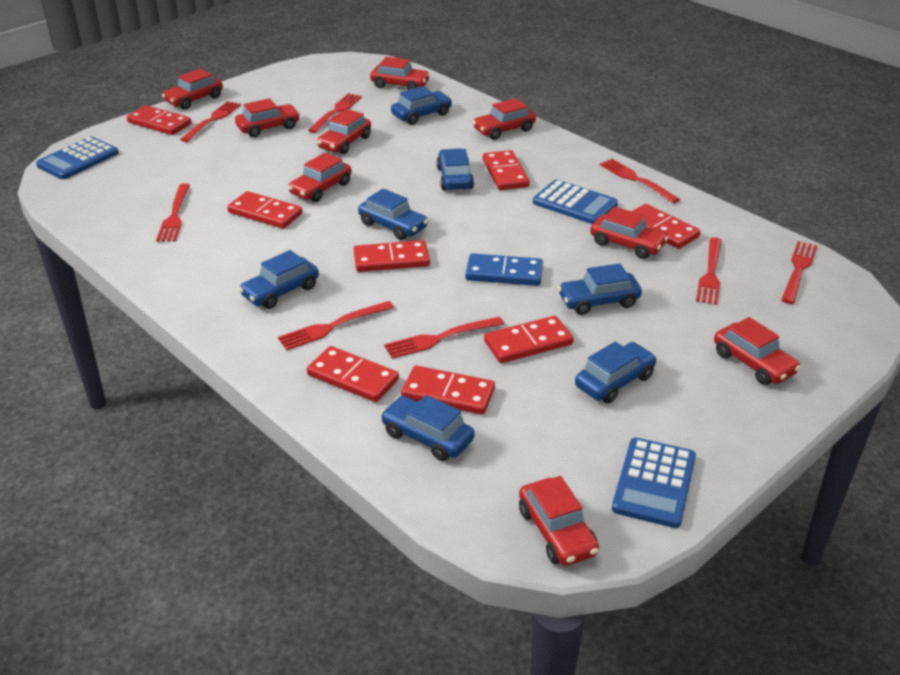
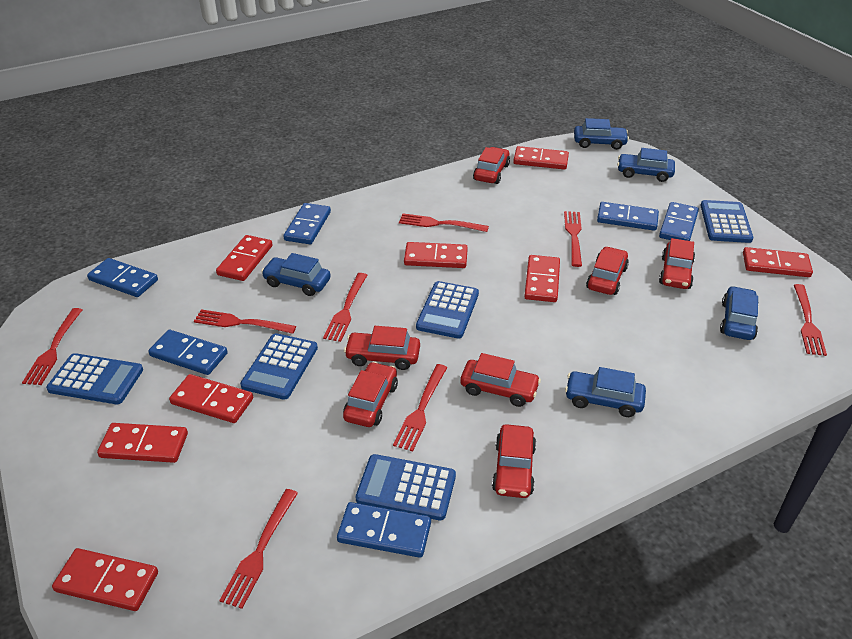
blue calculator: 3 -> 5
blue car: 7 -> 5
blue domino: 1 -> 6
red car: 9 -> 7

